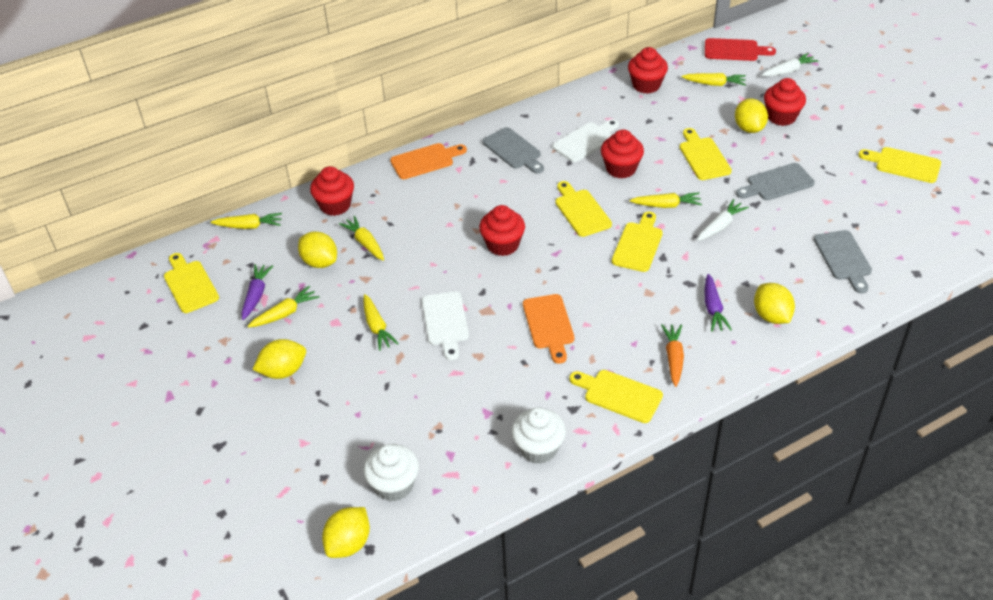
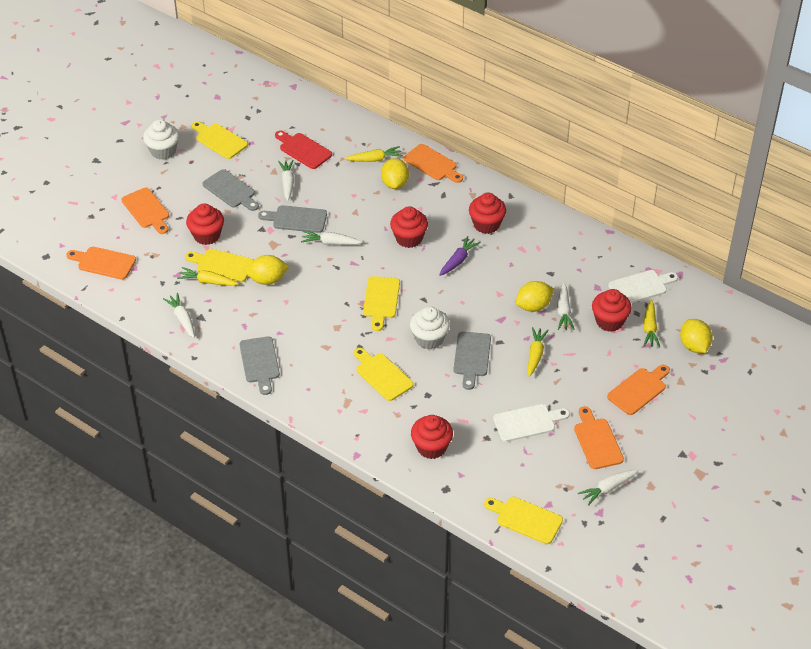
grey cutting board: 3 -> 4
orange carrot: 1 -> 0
orange cutting board: 2 -> 5
purple carrot: 2 -> 1
white carrot: 2 -> 5
yellow carrot: 6 -> 4
yellow cutting board: 6 -> 5
yellow lemon: 5 -> 4

